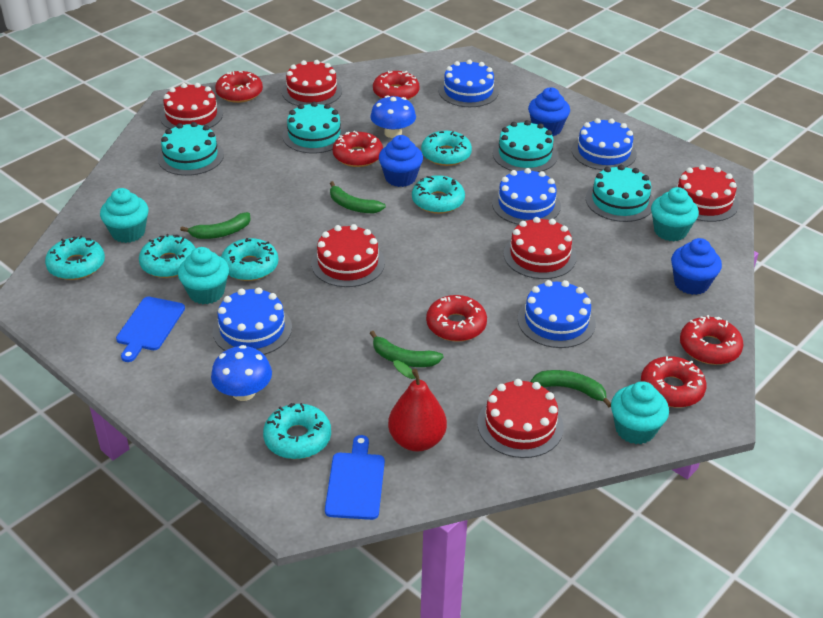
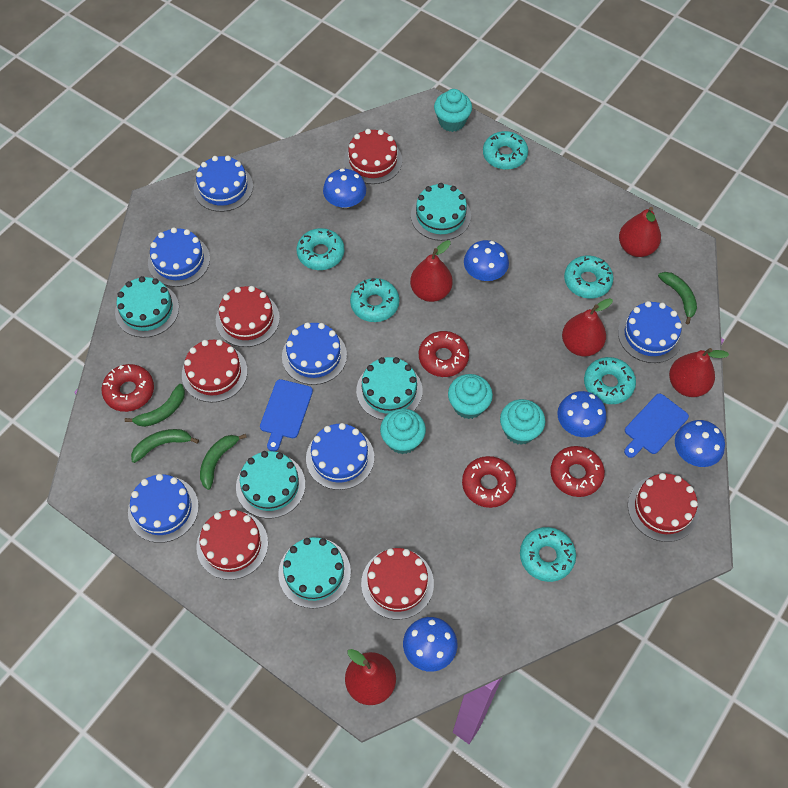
blue cake: 5 -> 6
blue cupcake: 3 -> 0
blue mushroom: 2 -> 5
red donut: 6 -> 4
red pear: 1 -> 5
turquoise cake: 4 -> 5

